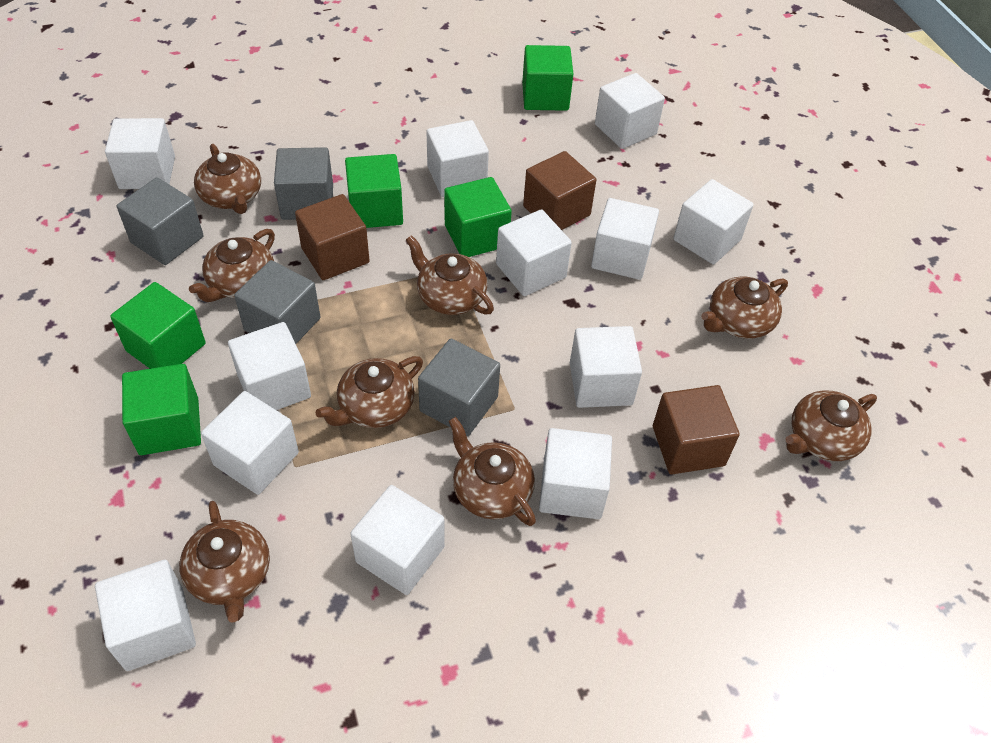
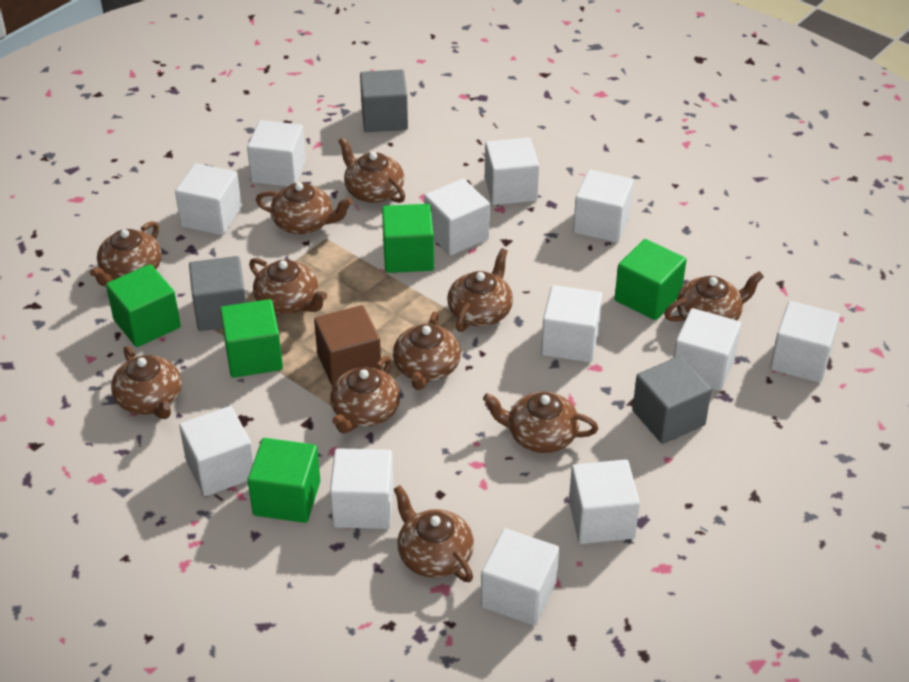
brown cube: 3 -> 1
brown teapot: 8 -> 11
grey cube: 4 -> 3

